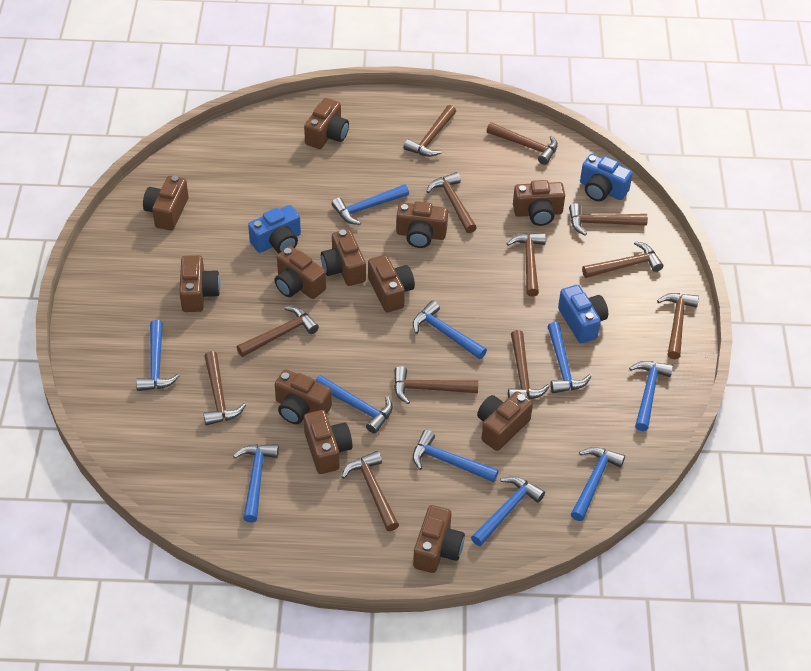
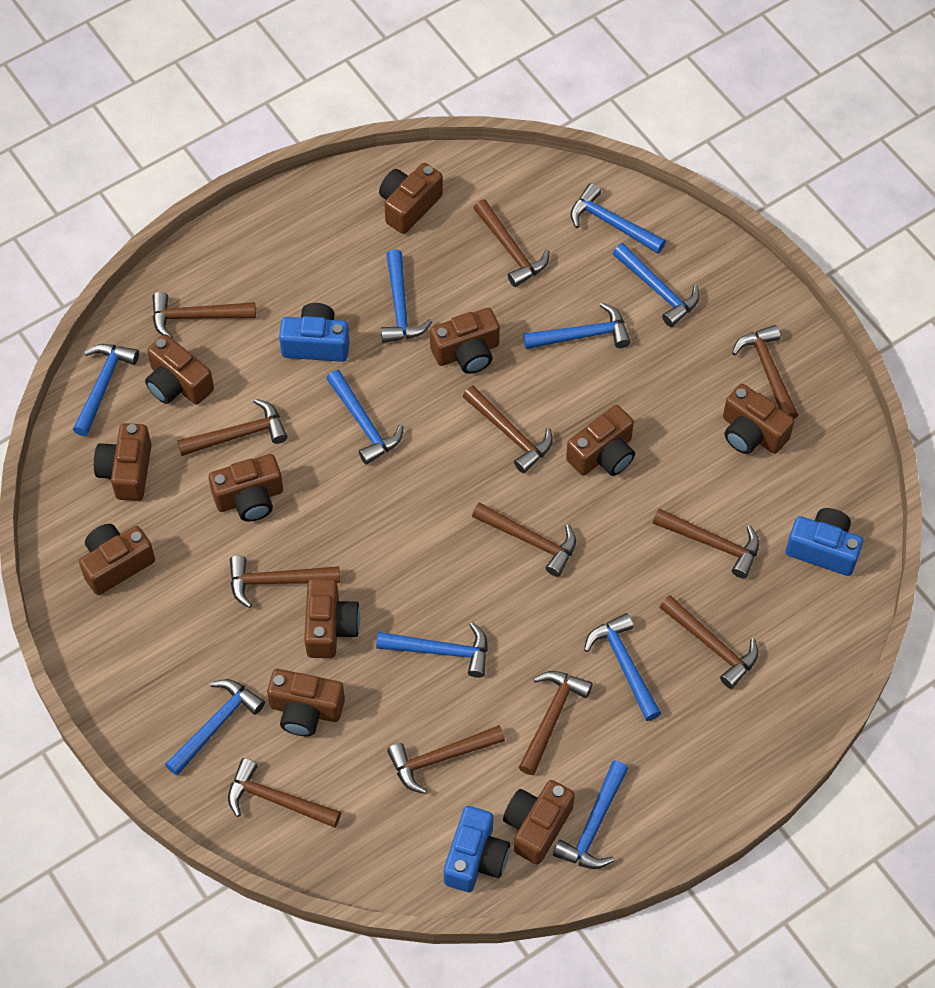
brown camera: 12 -> 11

